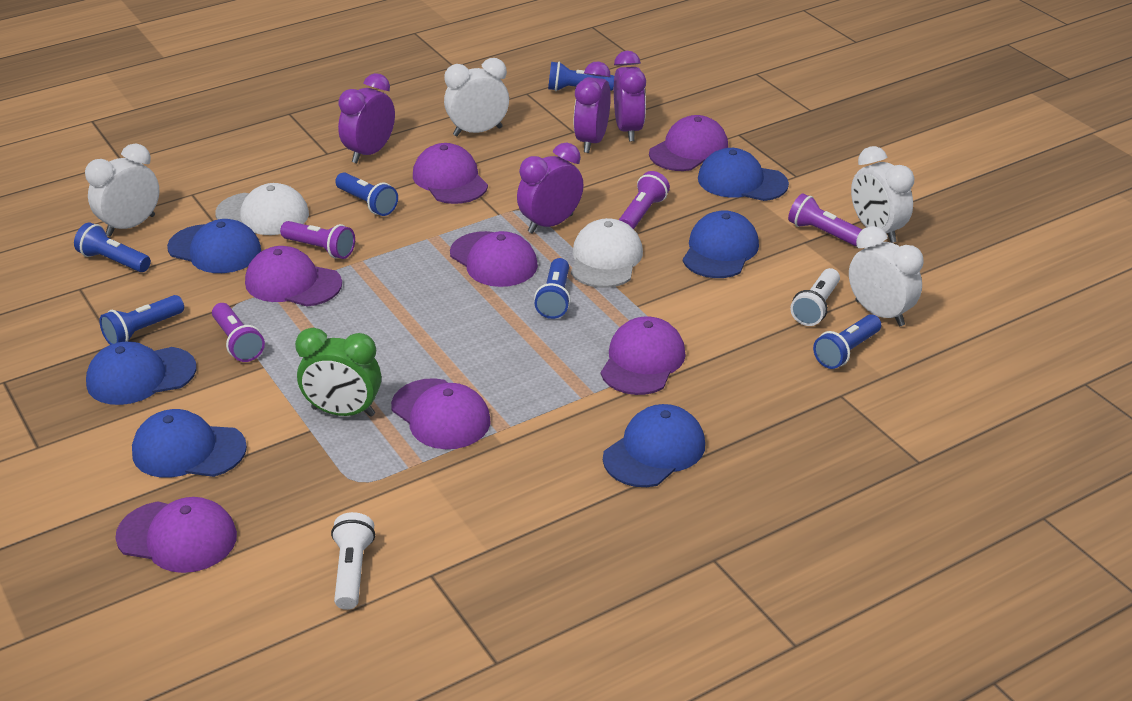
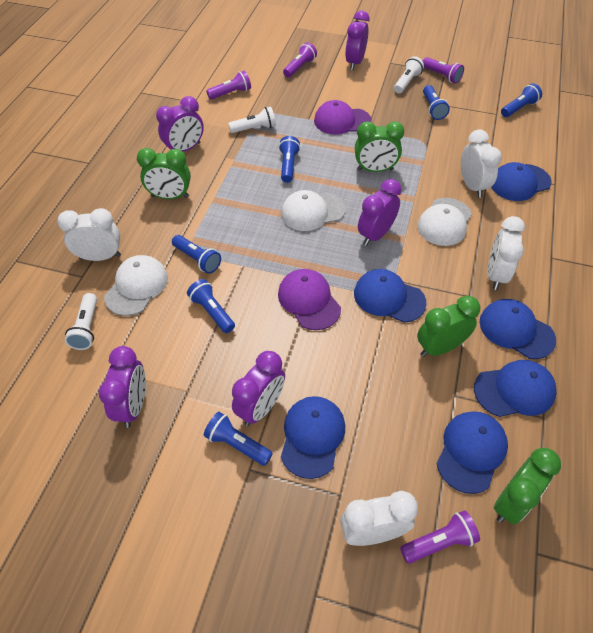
green clock: 1 -> 4
purple cap: 7 -> 2
purple clock: 4 -> 5
white cap: 2 -> 3
white flashlight: 2 -> 3

